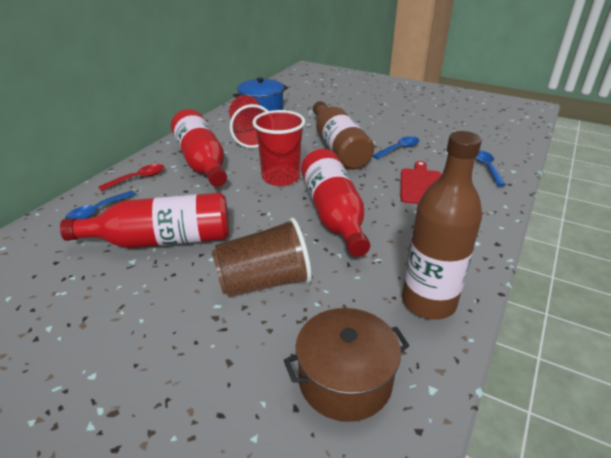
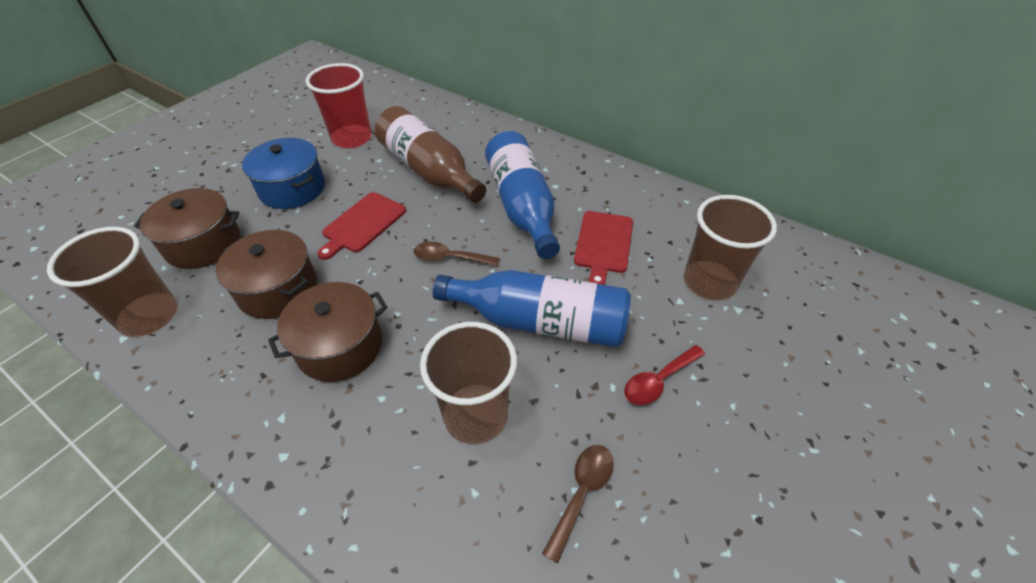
blue bottle: 0 -> 2
blue spoon: 3 -> 0
brown bottle: 2 -> 1
brown cup: 1 -> 3
brown pot: 1 -> 3
brown spoon: 0 -> 2
red bottle: 3 -> 0
red cup: 2 -> 1
red cutting board: 1 -> 2

